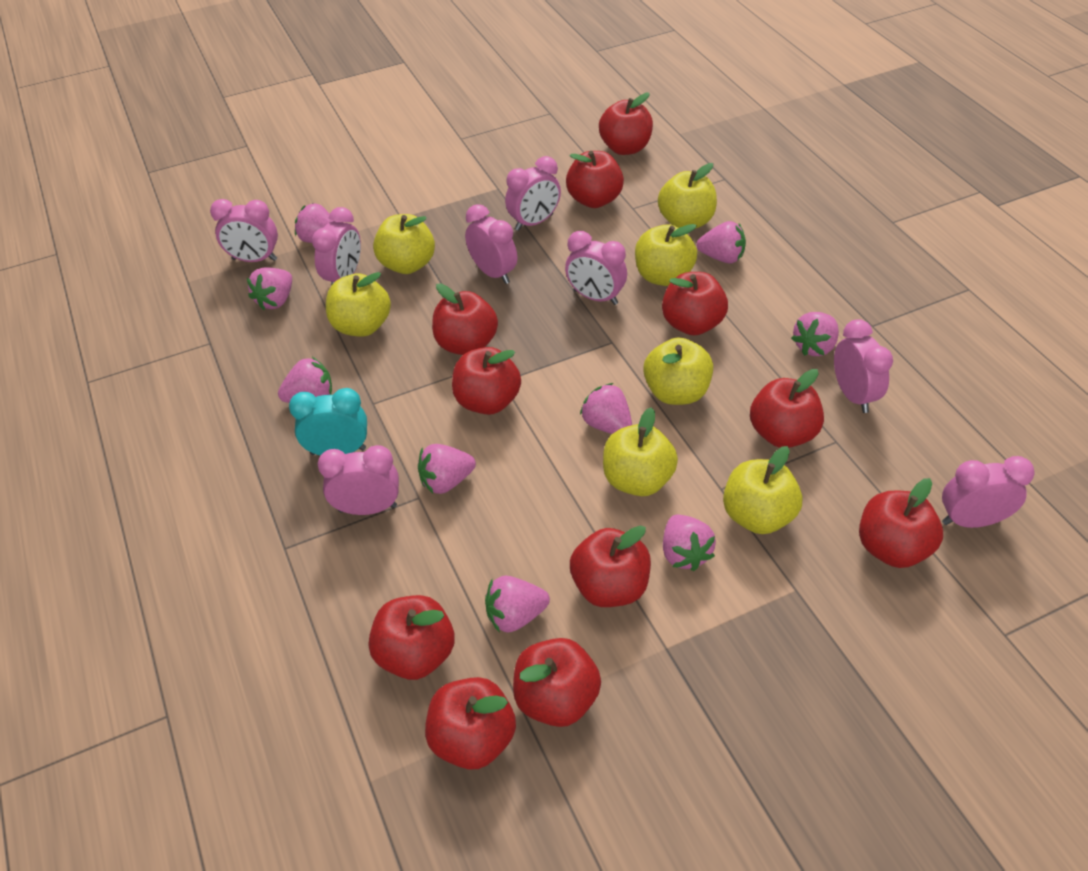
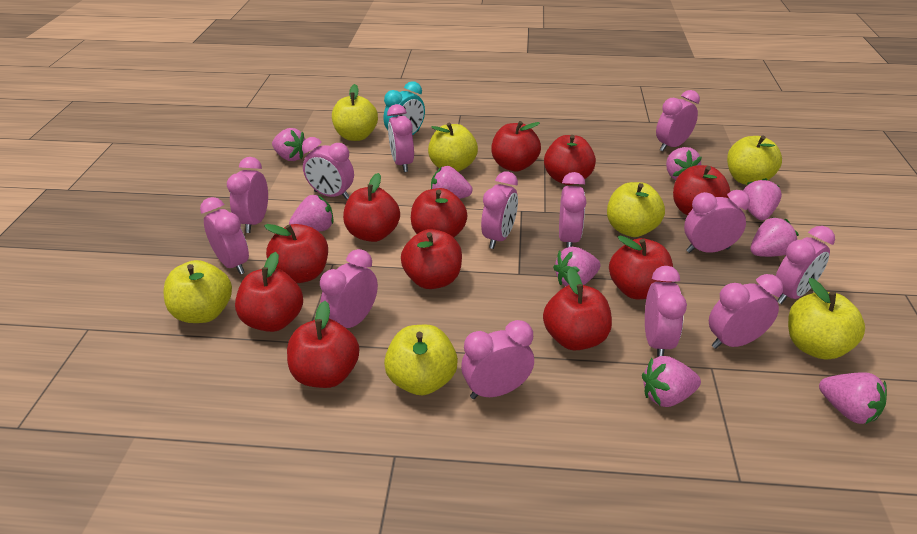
pink clock: 8 -> 13

